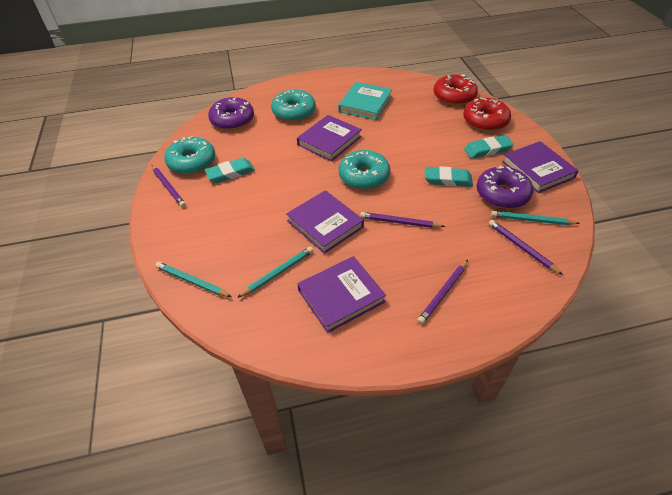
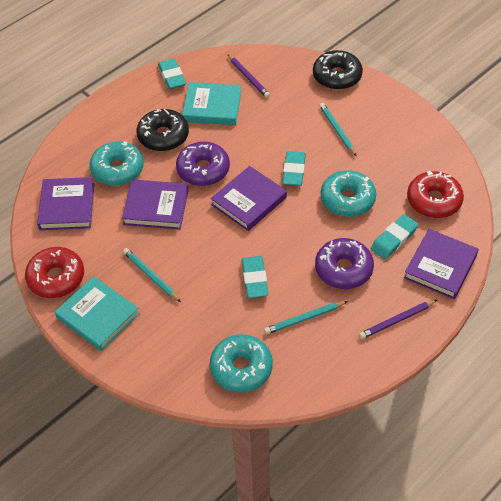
black donut: 0 -> 2
purple pencil: 4 -> 2
turquoise book: 1 -> 2
turquoise eraser: 3 -> 4

